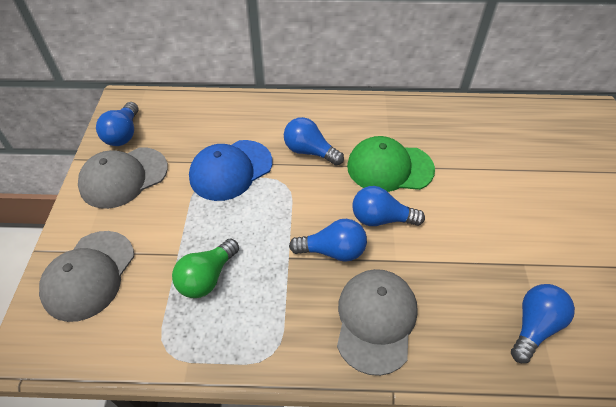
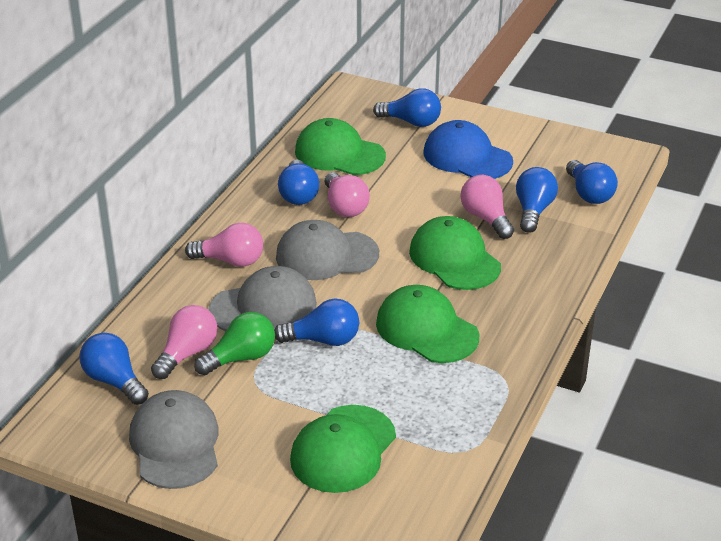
blue light bulb: 5 -> 6
green cap: 1 -> 4
pink light bulb: 0 -> 4

